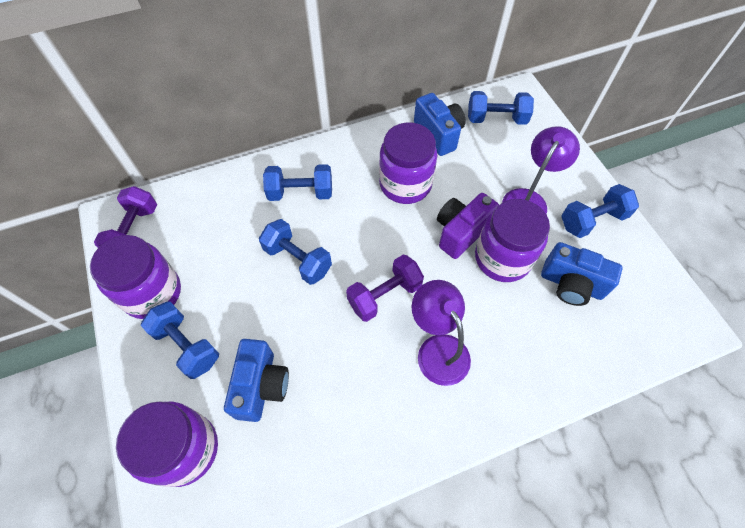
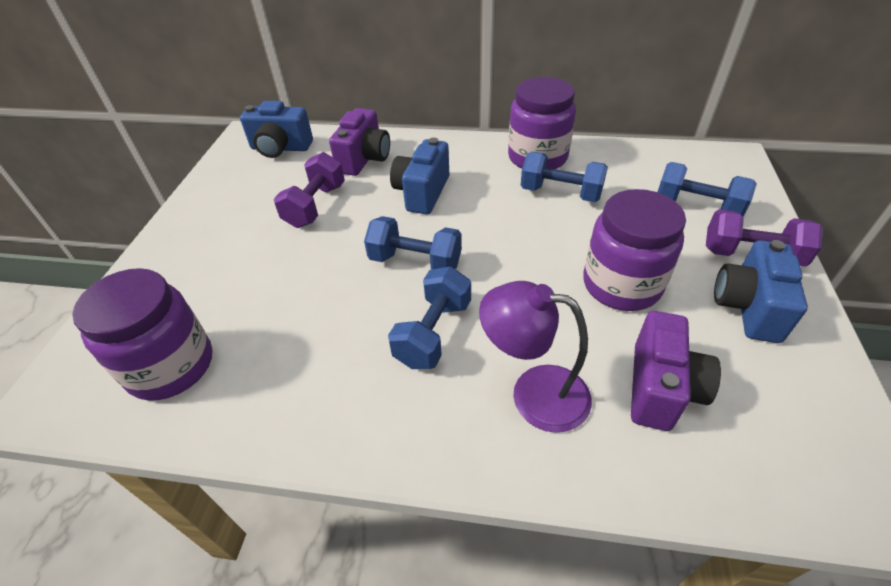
blue dumbbell: 5 -> 4
purple camera: 1 -> 2
purple jar: 4 -> 3
purple lamp: 2 -> 1

